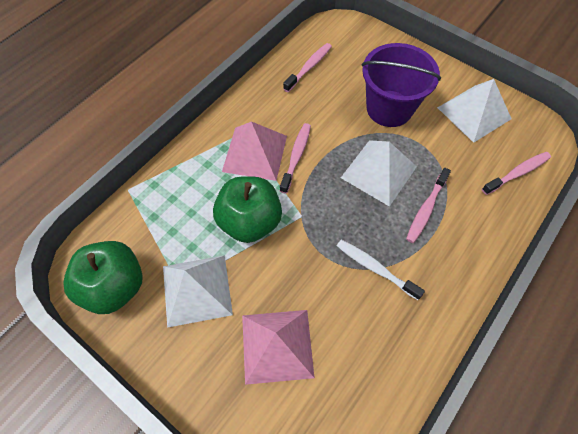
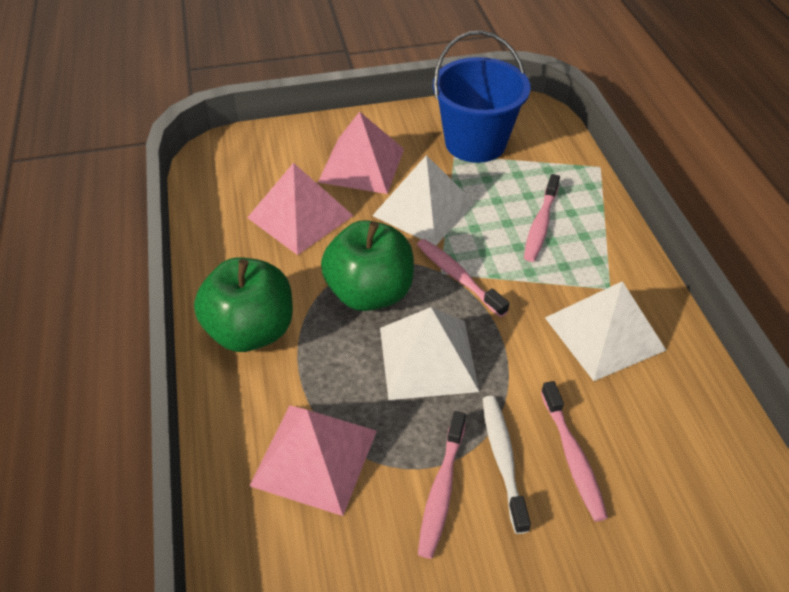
blue bucket: 0 -> 1
pink pyramid: 2 -> 3
purple bucket: 1 -> 0

